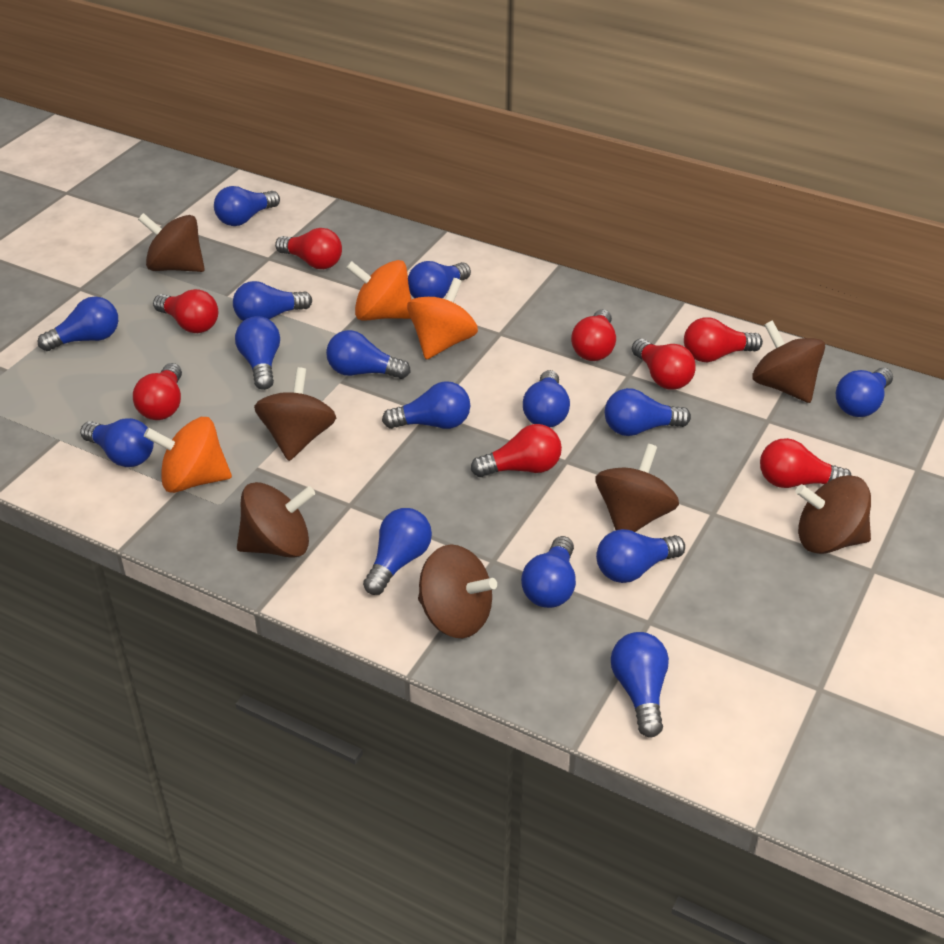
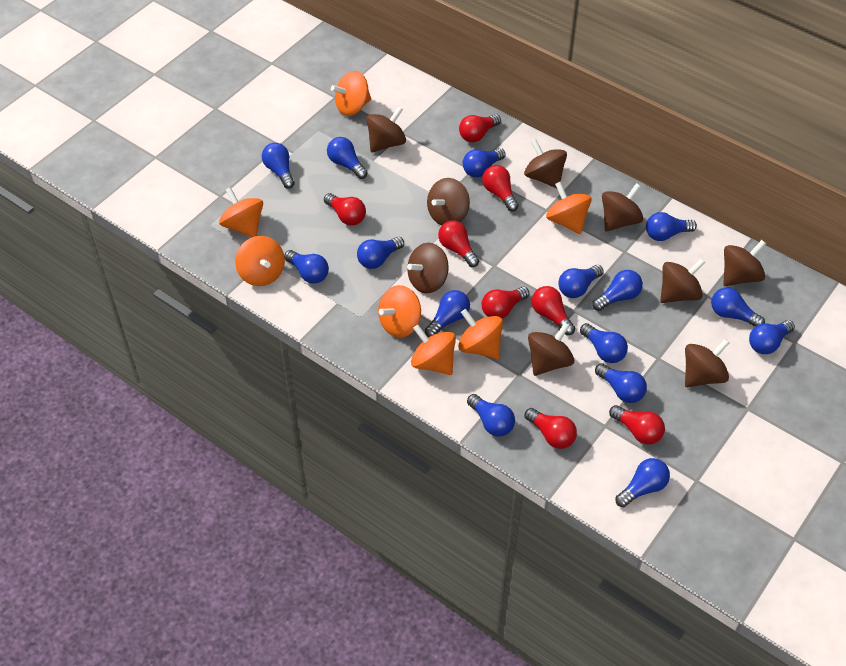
brown spinning top: 7 -> 9
orange spinning top: 3 -> 7

